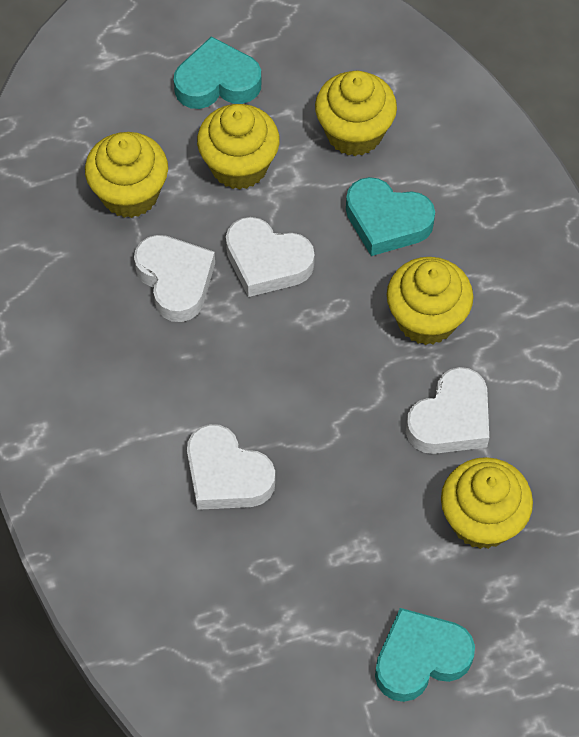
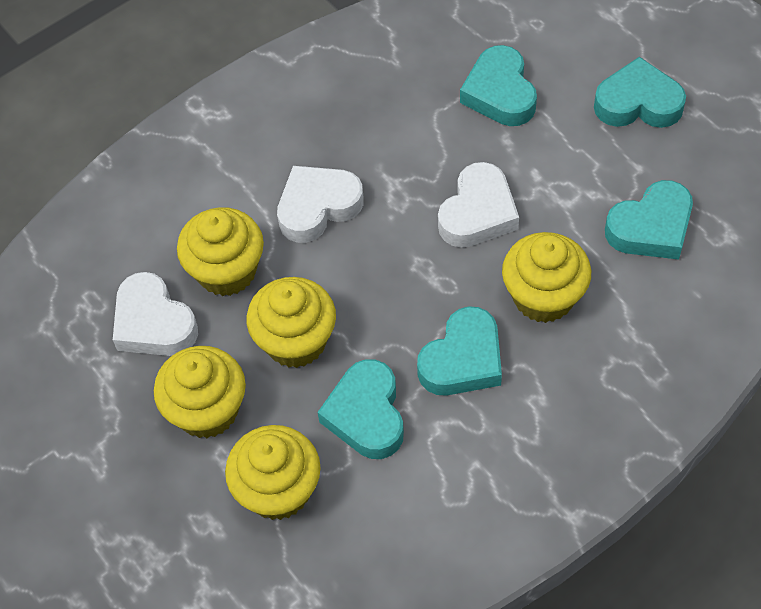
turquoise heart: 3 -> 5
white heart: 4 -> 3

